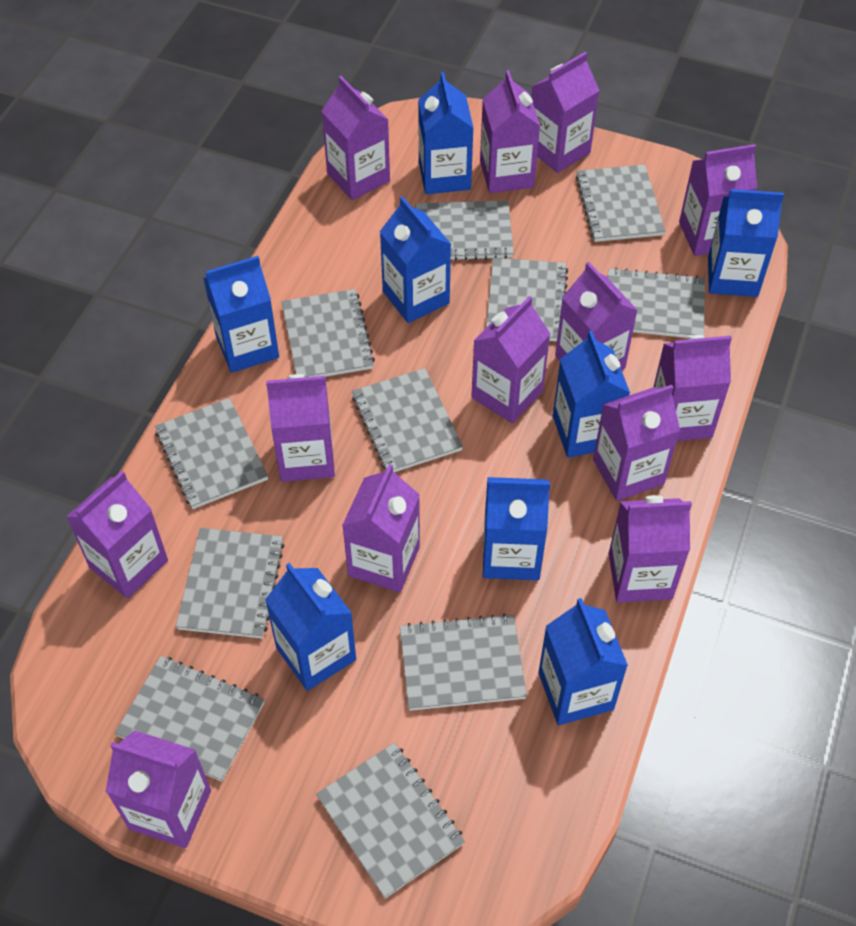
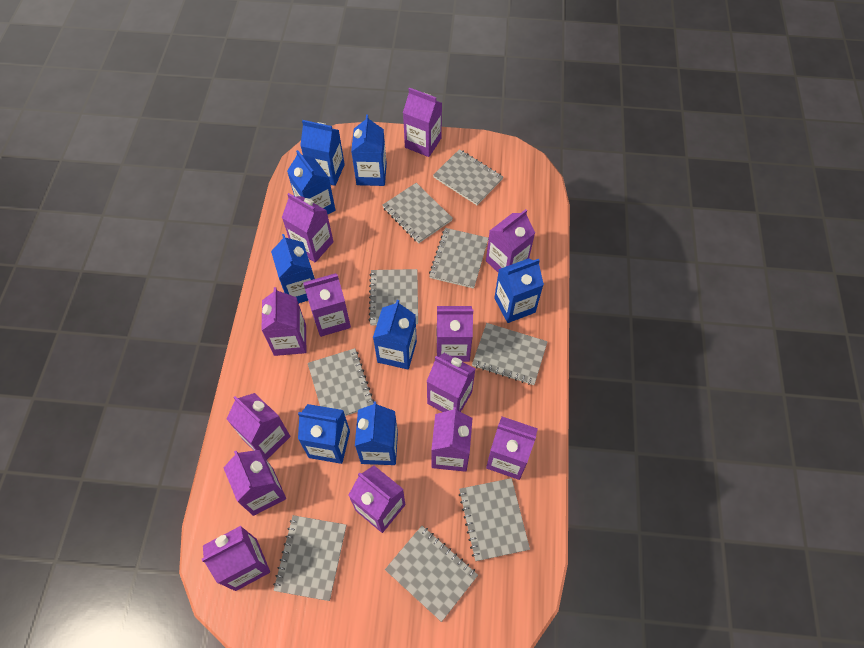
grey notebook: 11 -> 9

